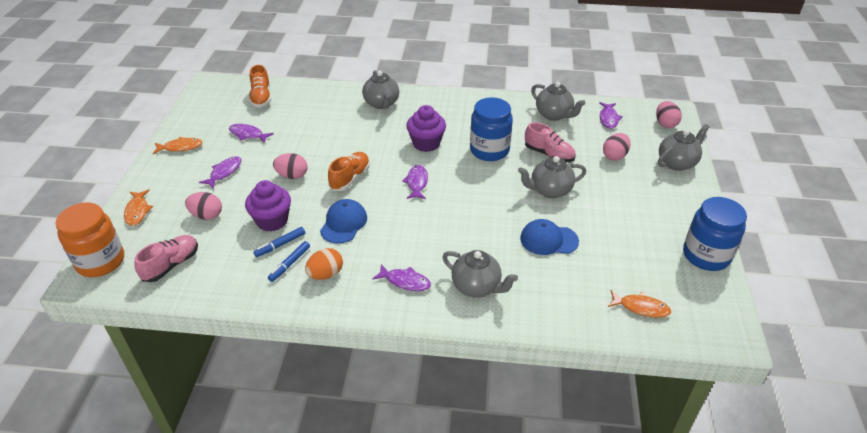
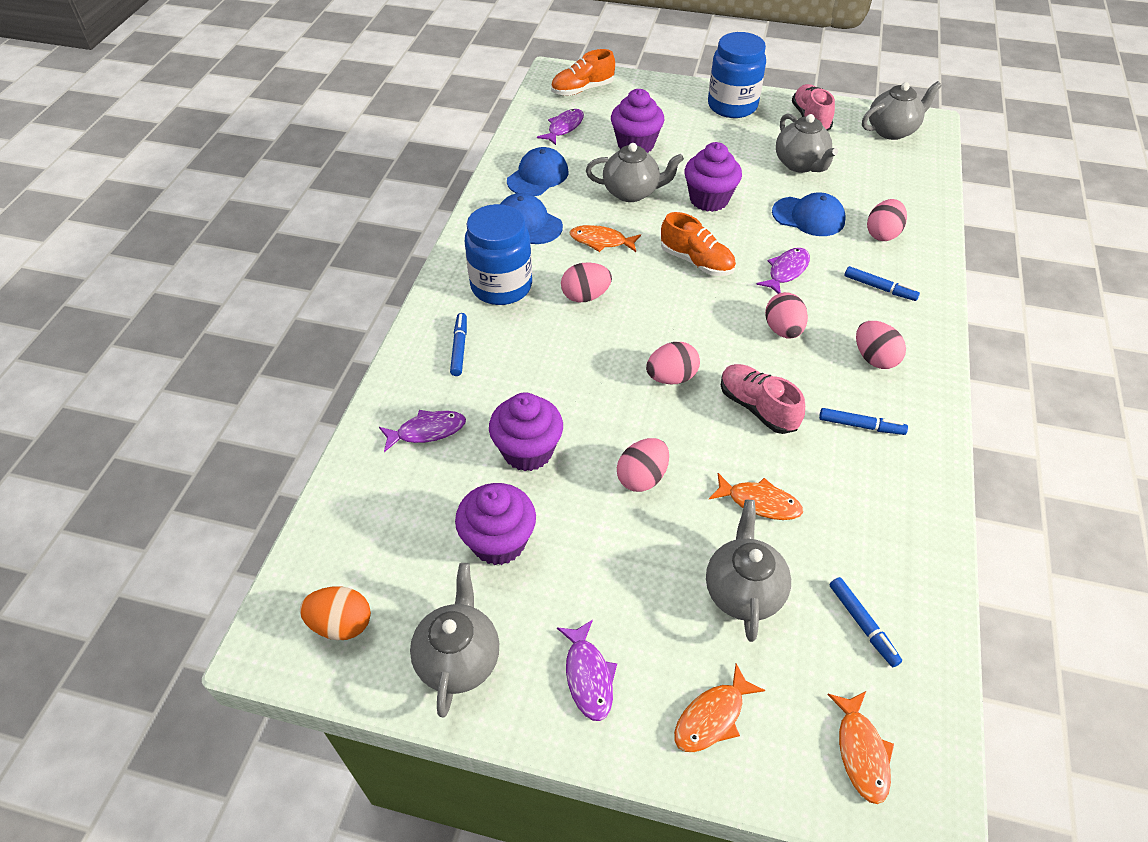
blue cap: 2 -> 3
blue marker: 2 -> 4
orange fish: 3 -> 4
orange jar: 1 -> 0
pink egg: 4 -> 6
purple cupcake: 2 -> 4
purple fish: 5 -> 4

